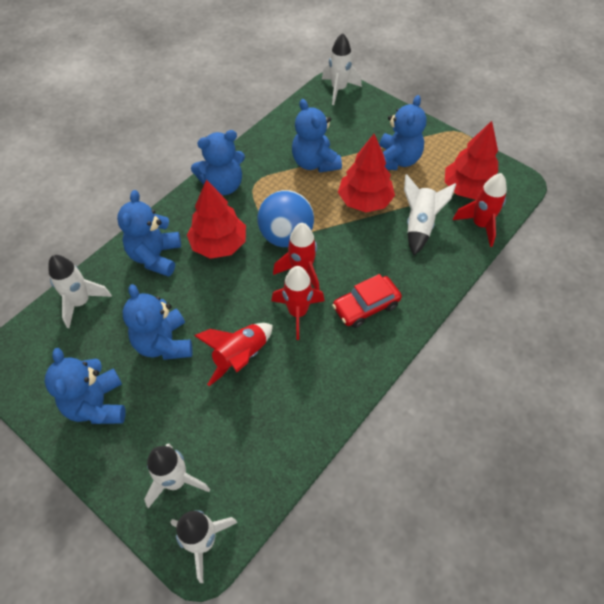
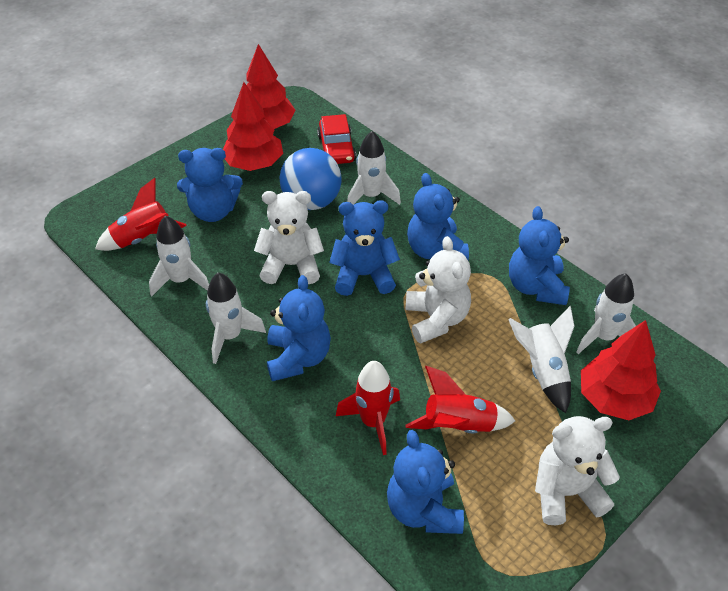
red rocket: 4 -> 3
white teddy bear: 0 -> 3

